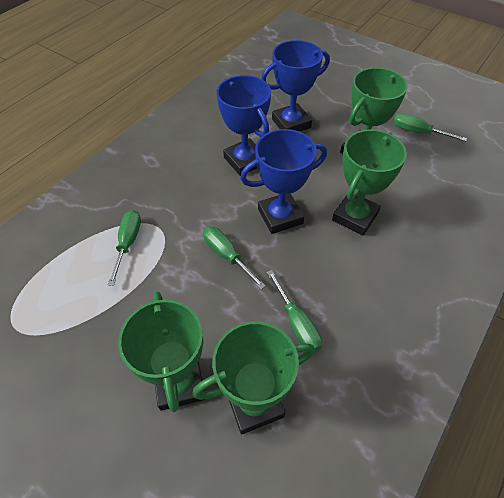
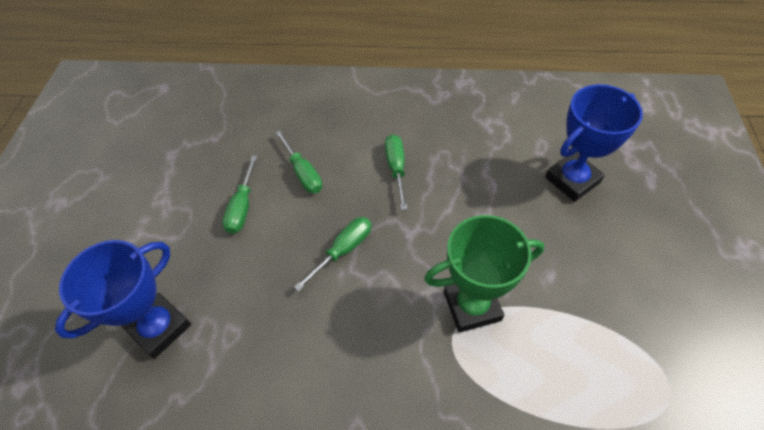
blue trophy: 3 -> 2
green trophy: 4 -> 1

